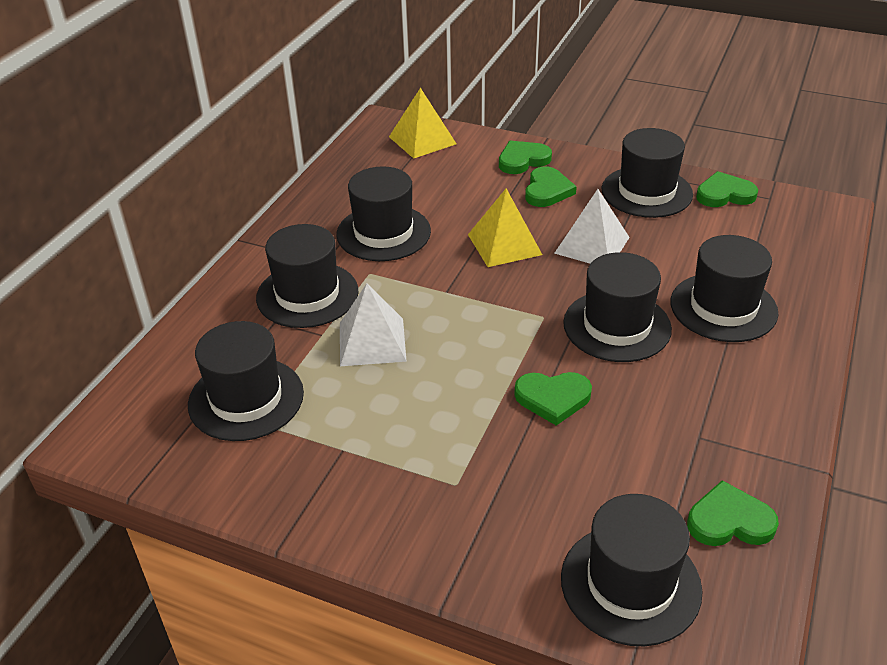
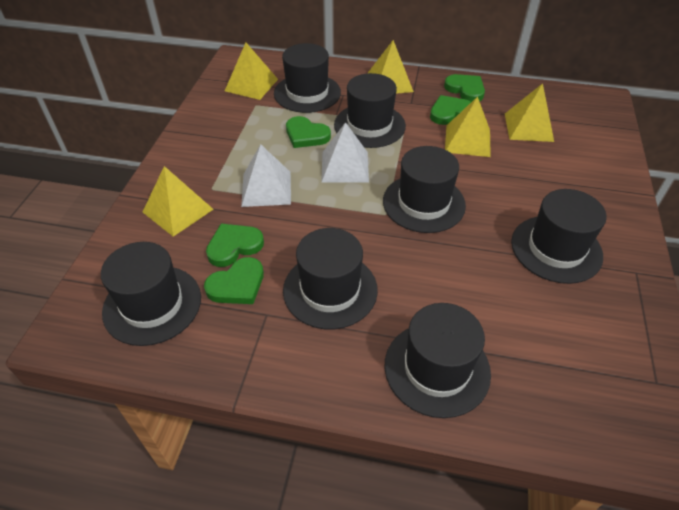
yellow pyramid: 2 -> 5

